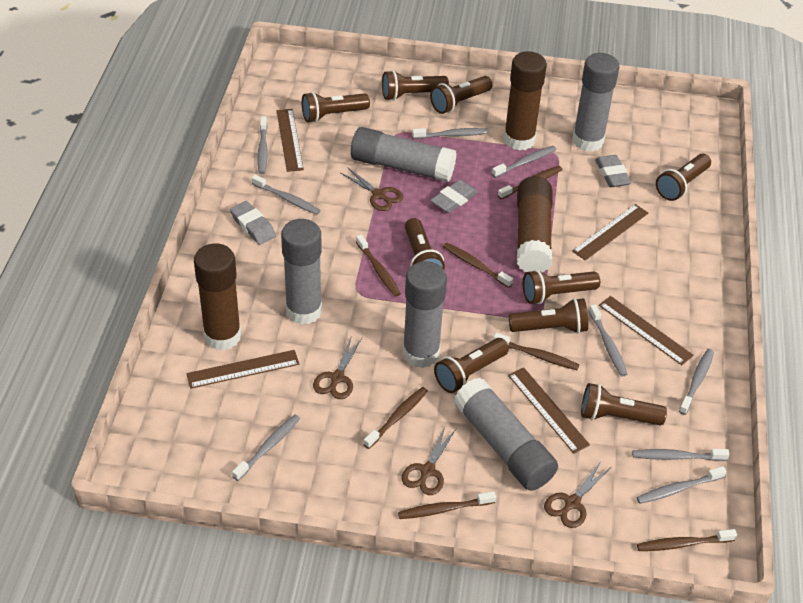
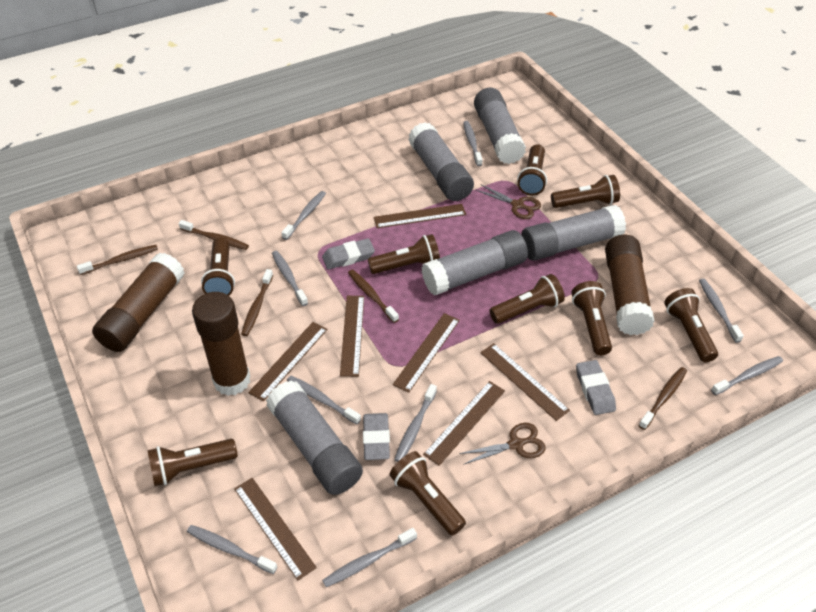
brown ruler: 5 -> 7
brown scissors: 4 -> 2
brown toothbrush: 7 -> 5

